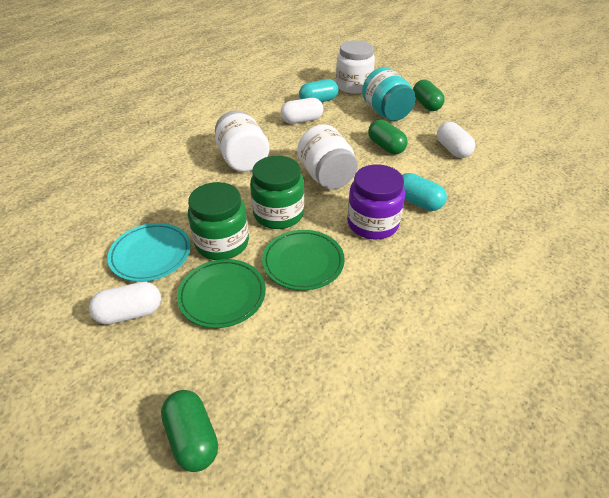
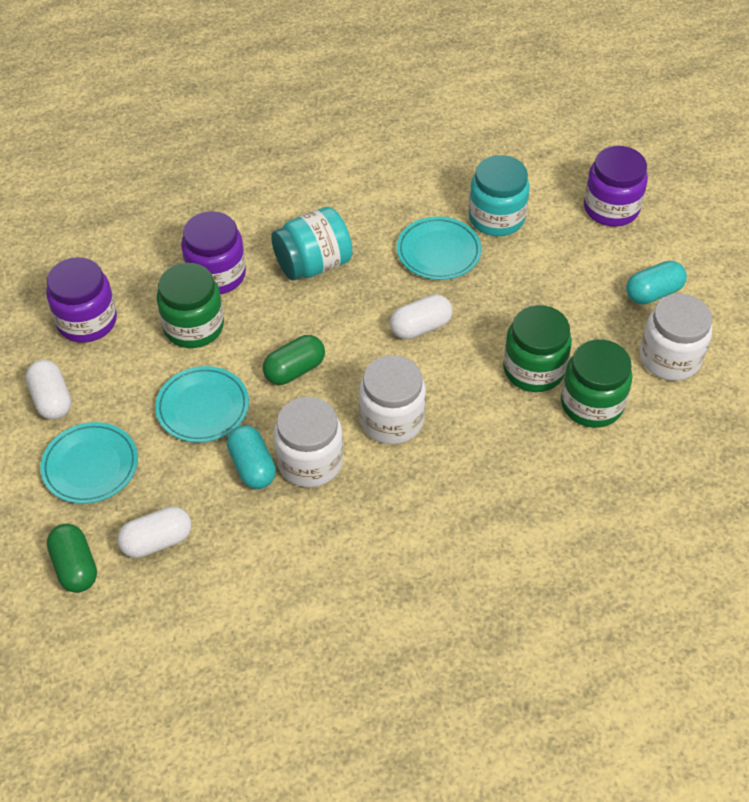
green capsule: 3 -> 2
green jar: 2 -> 3
green plate: 2 -> 0
purple jar: 1 -> 3
turquoise jar: 1 -> 2
turquoise plate: 1 -> 3

